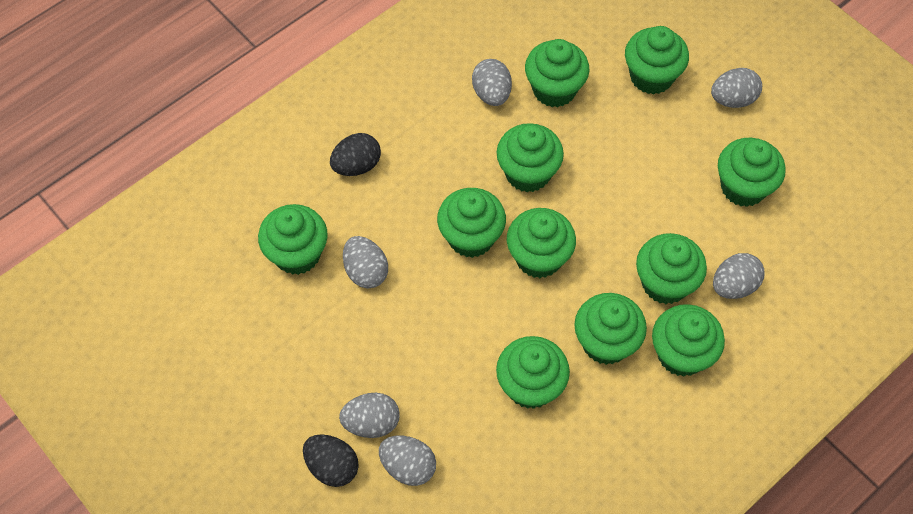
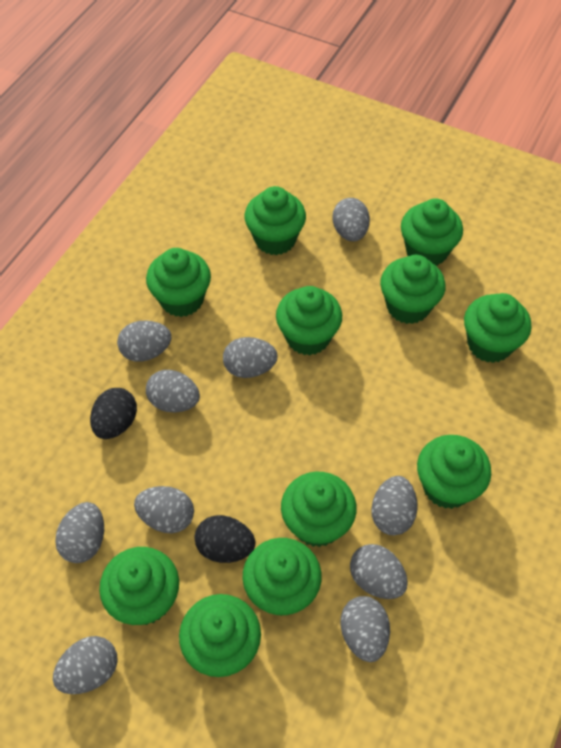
grey egg: 6 -> 10

